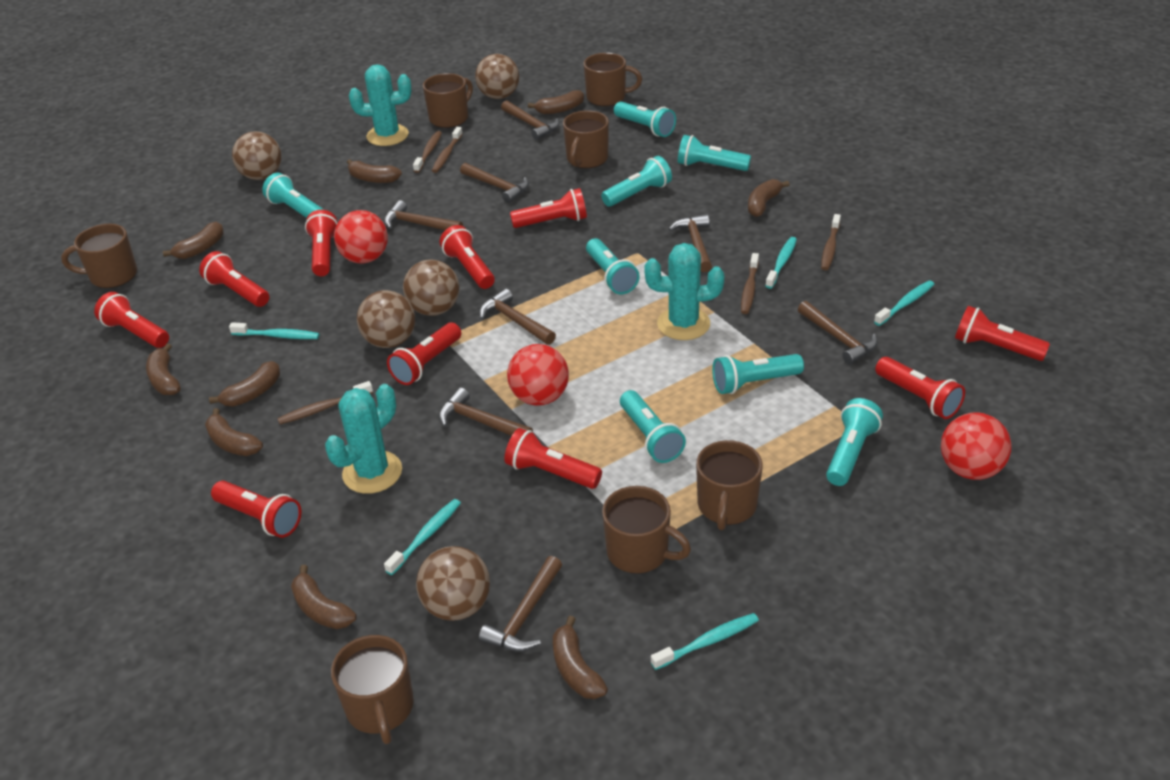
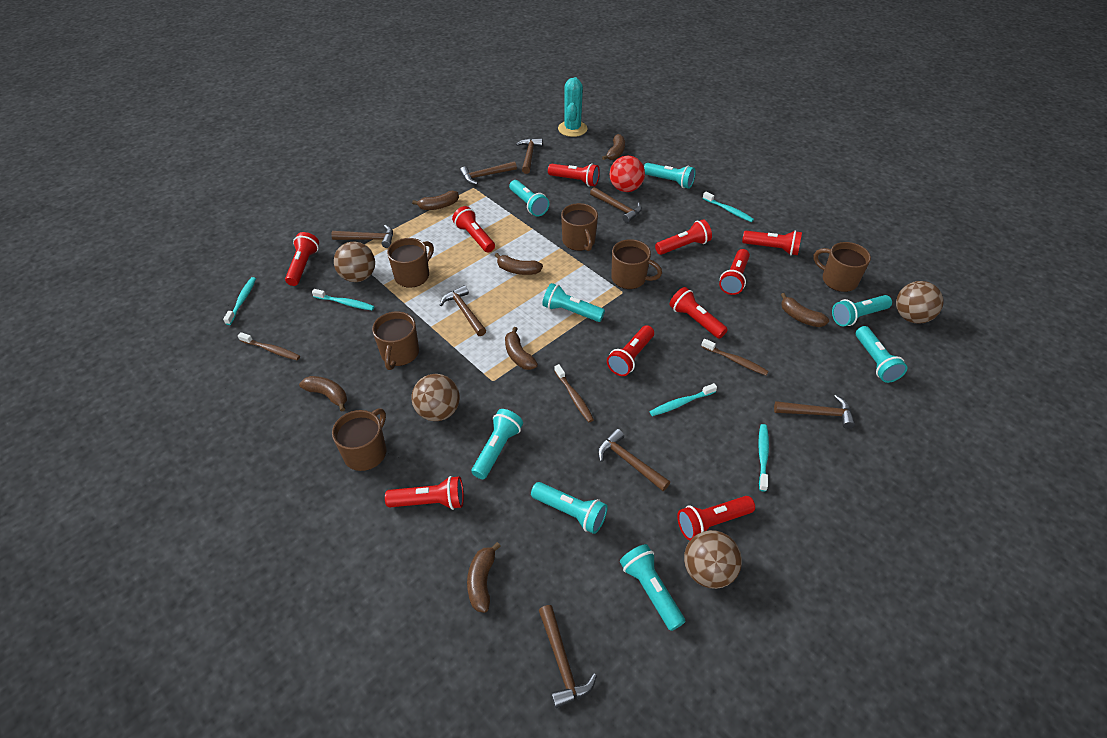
brown ball: 5 -> 4
brown banana: 9 -> 7
brown mug: 7 -> 6
brown toothbrush: 5 -> 3
red ball: 3 -> 1
turquoise cactus: 3 -> 1

